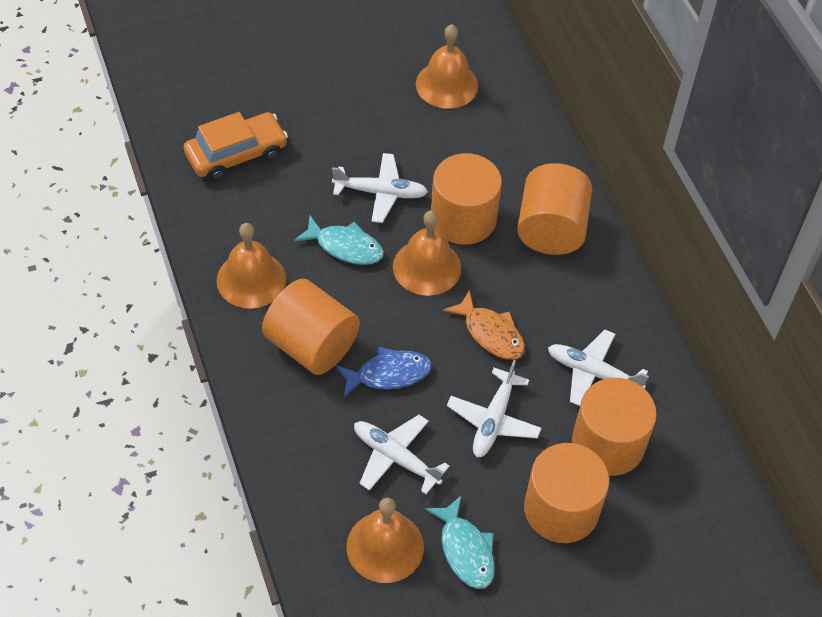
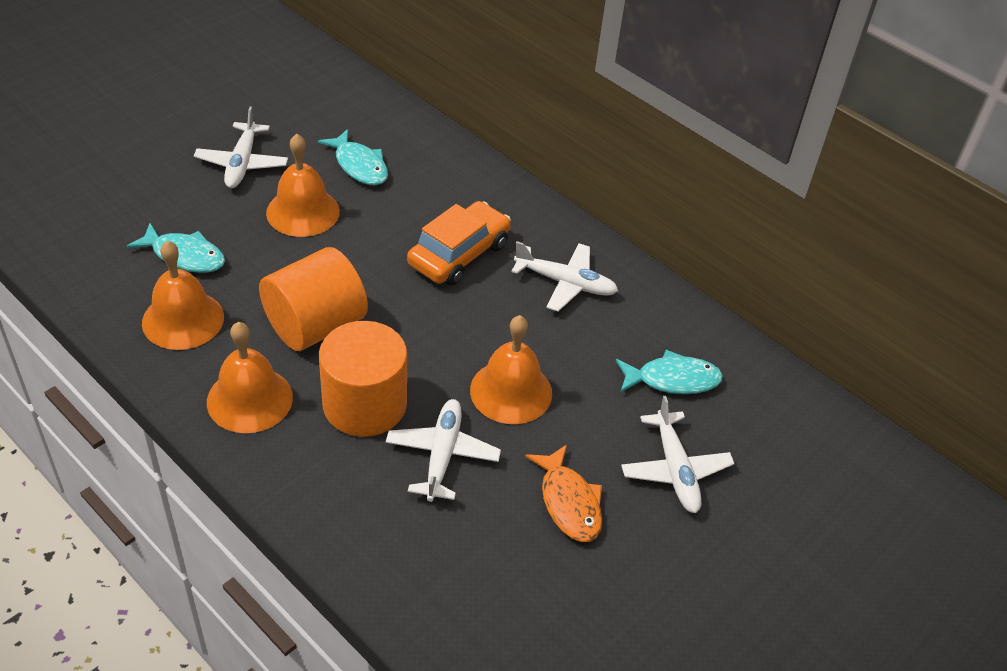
blue fish: 1 -> 0
orange cylinder: 5 -> 2
turquoise fish: 2 -> 3

